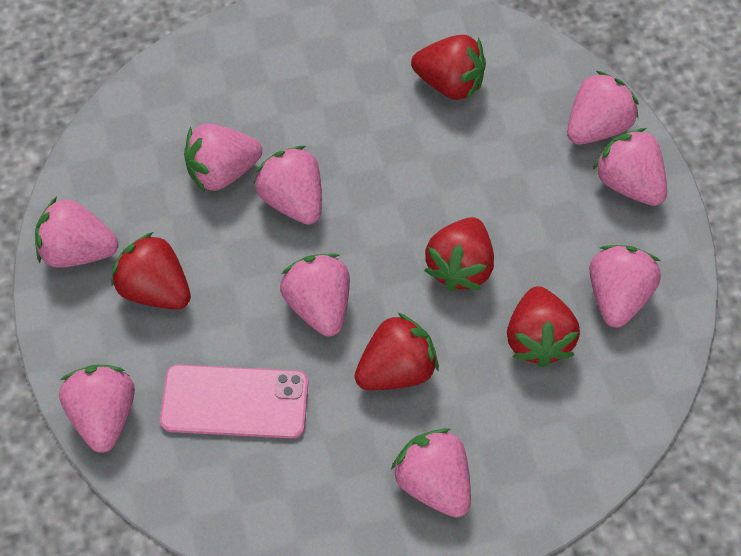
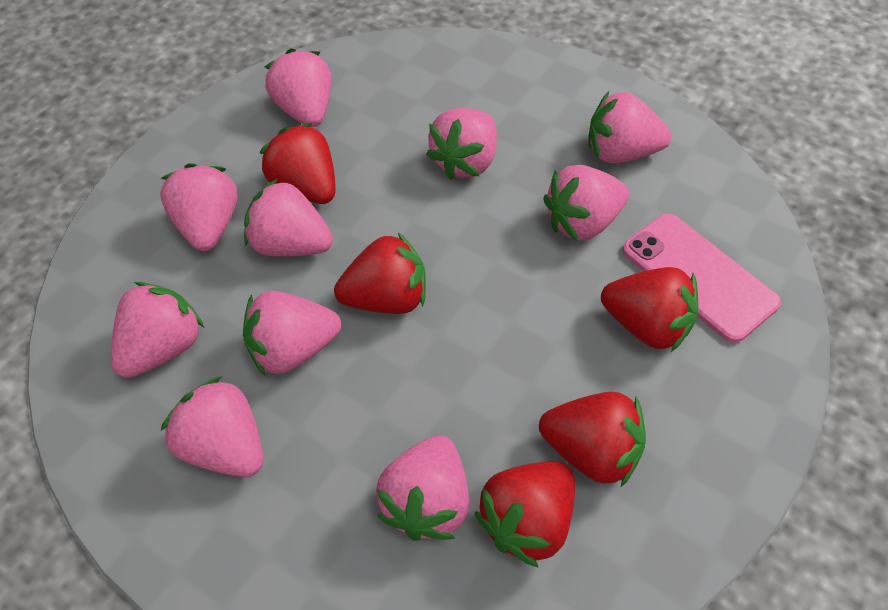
pink strawberry: 9 -> 10

